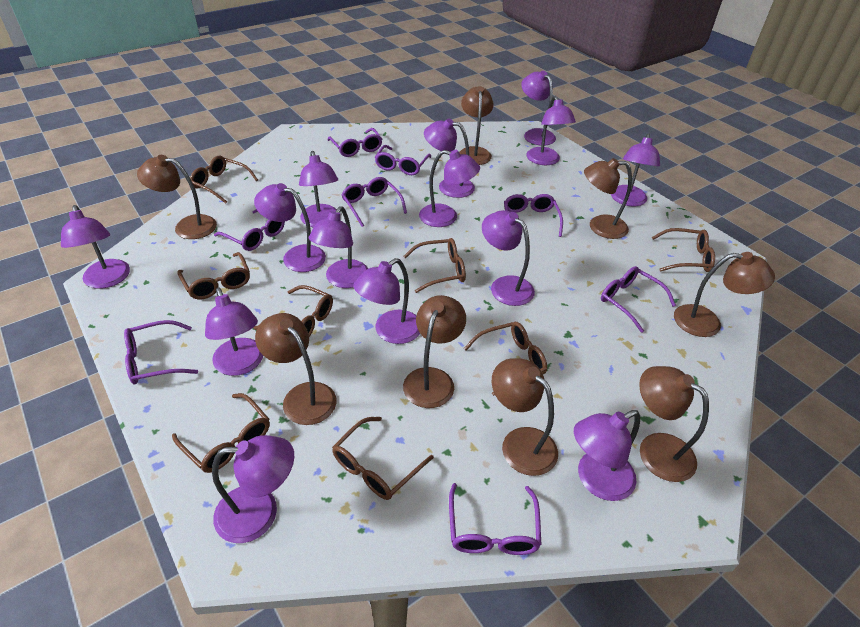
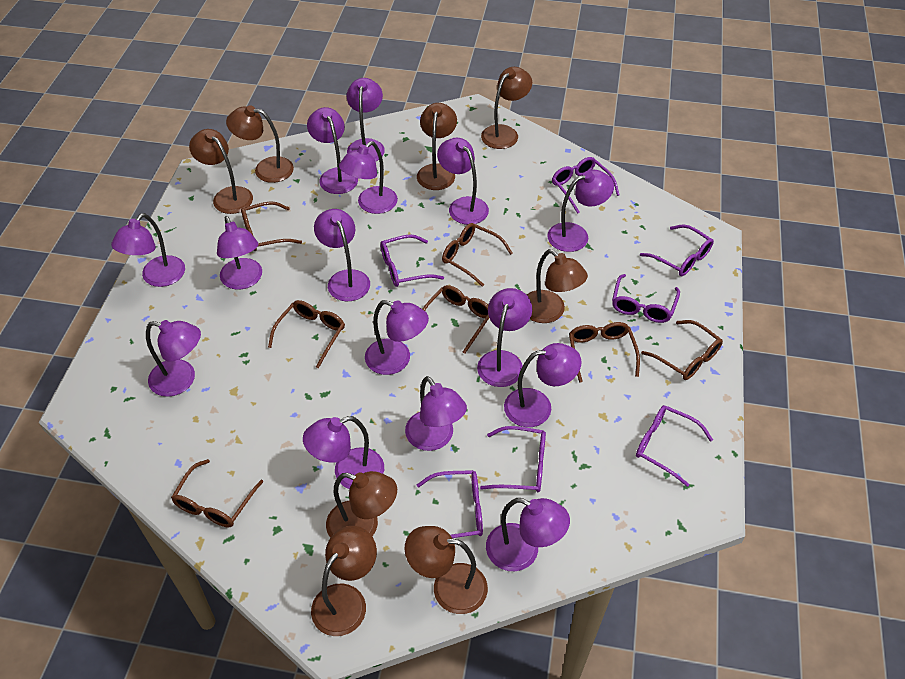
brown glasses: 8 -> 7
purple glasses: 8 -> 7
purple lamp: 14 -> 15

